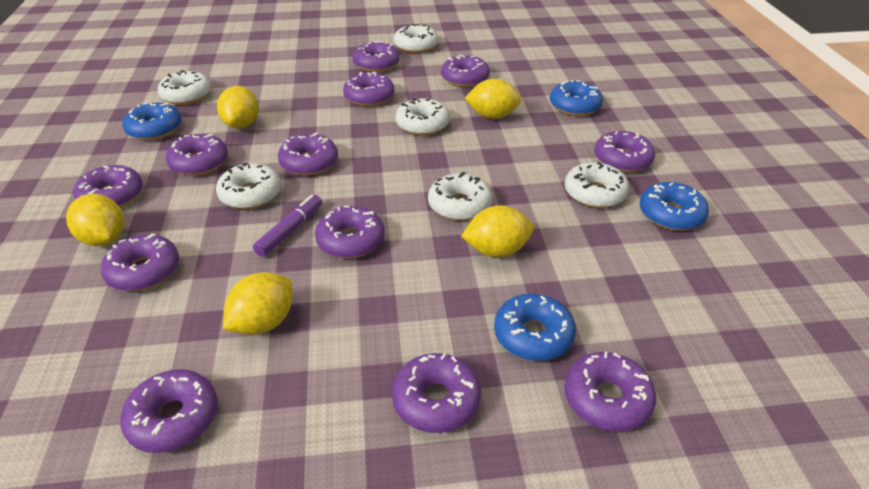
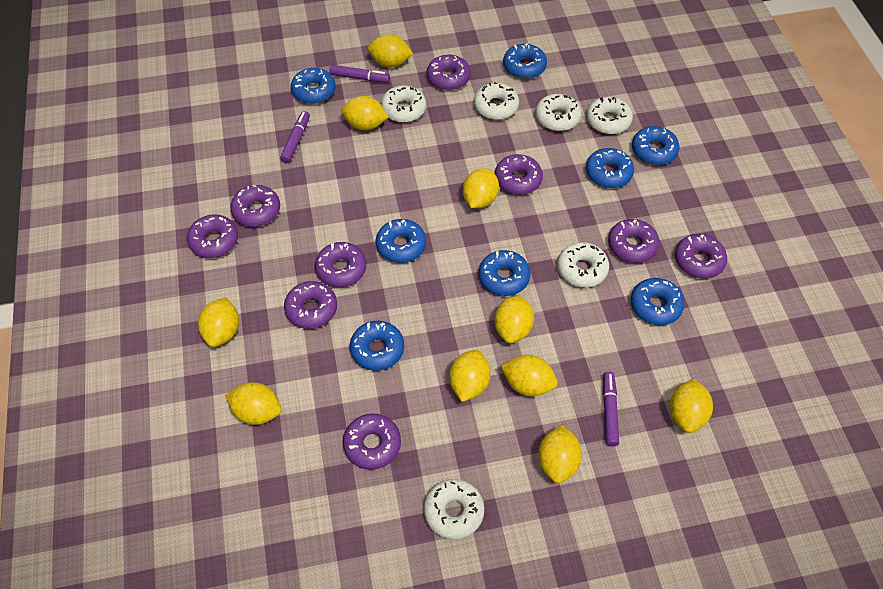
blue donut: 4 -> 8
purple donut: 12 -> 9
purple marker: 1 -> 3
yellow lemon: 5 -> 10

